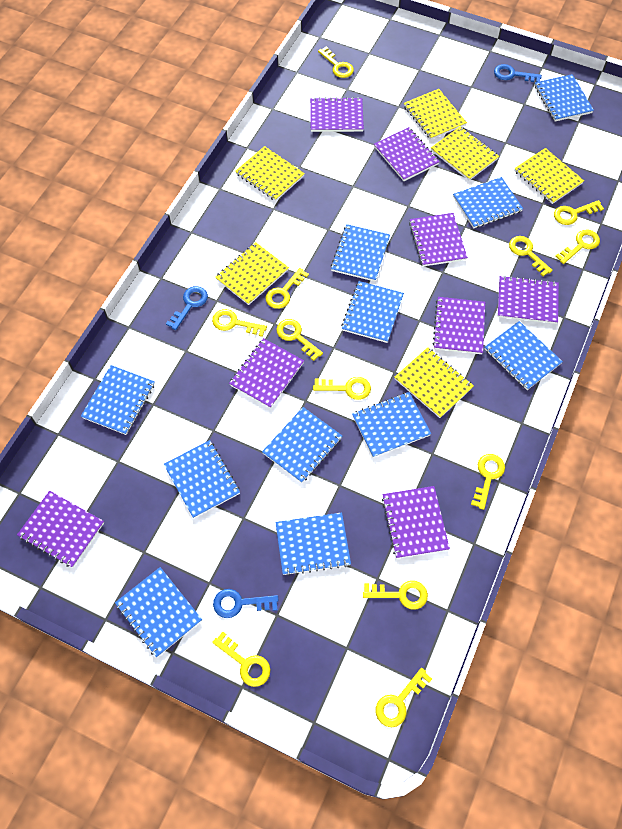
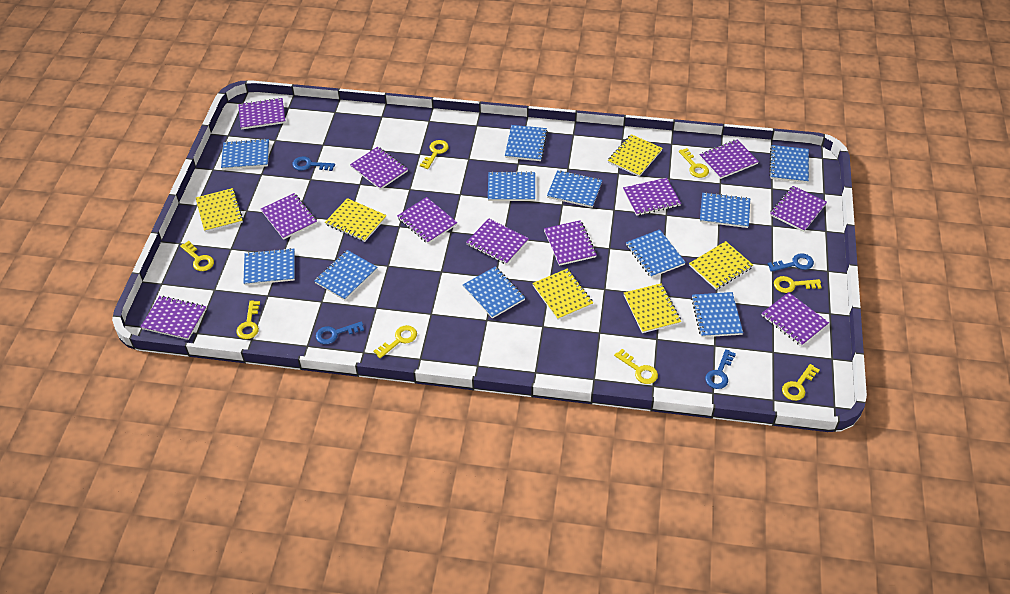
blue key: 3 -> 4
purple notebook: 8 -> 11
yellow key: 12 -> 8

